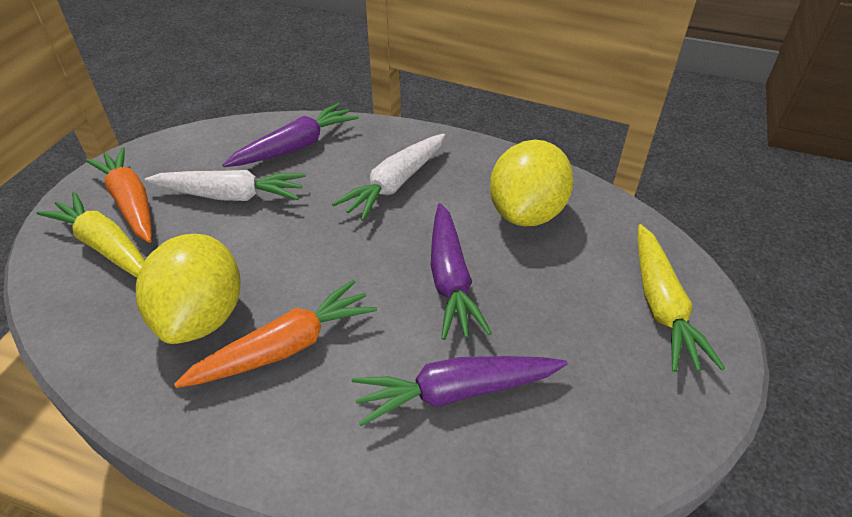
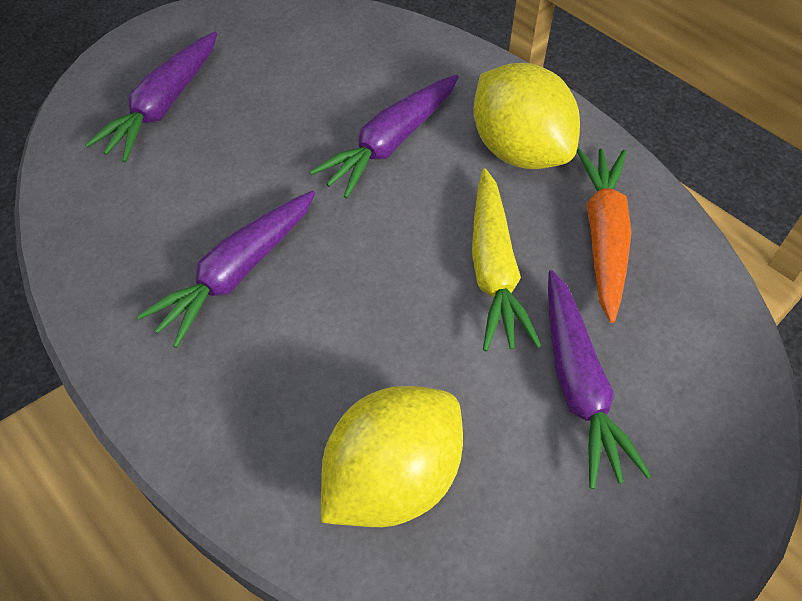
orange carrot: 2 -> 1
purple carrot: 3 -> 4
white carrot: 2 -> 0
yellow carrot: 2 -> 1

